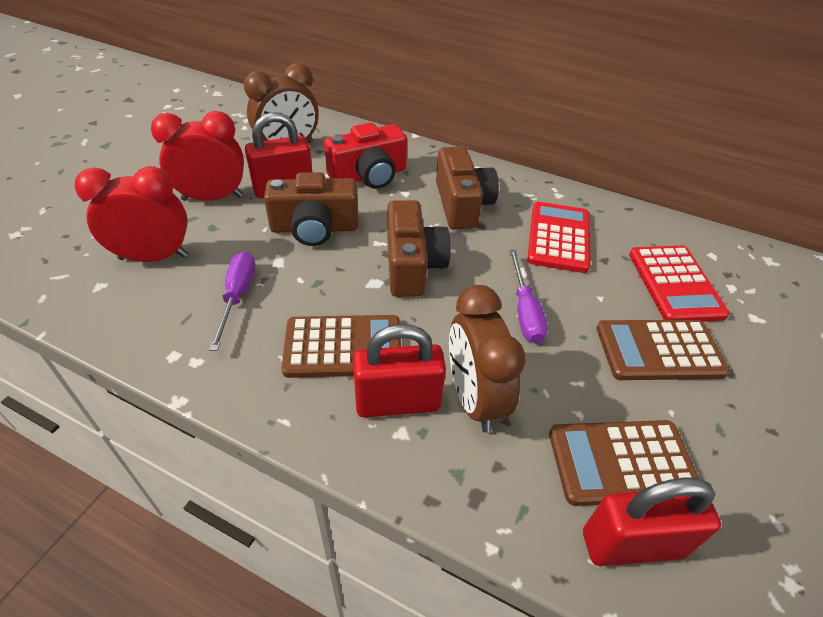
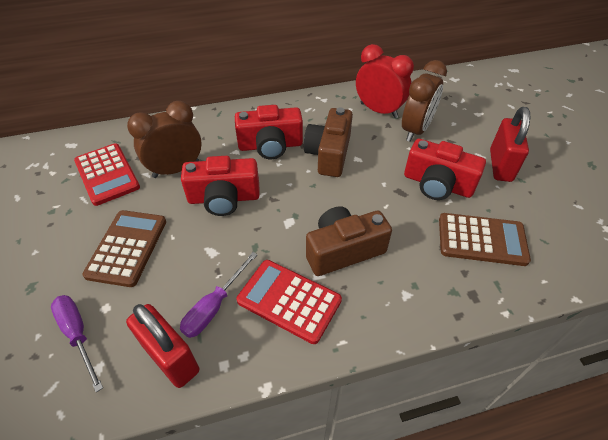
brown calculator: 3 -> 2
brown camera: 3 -> 2
red camera: 1 -> 3
red clock: 2 -> 1
red padlock: 3 -> 2

